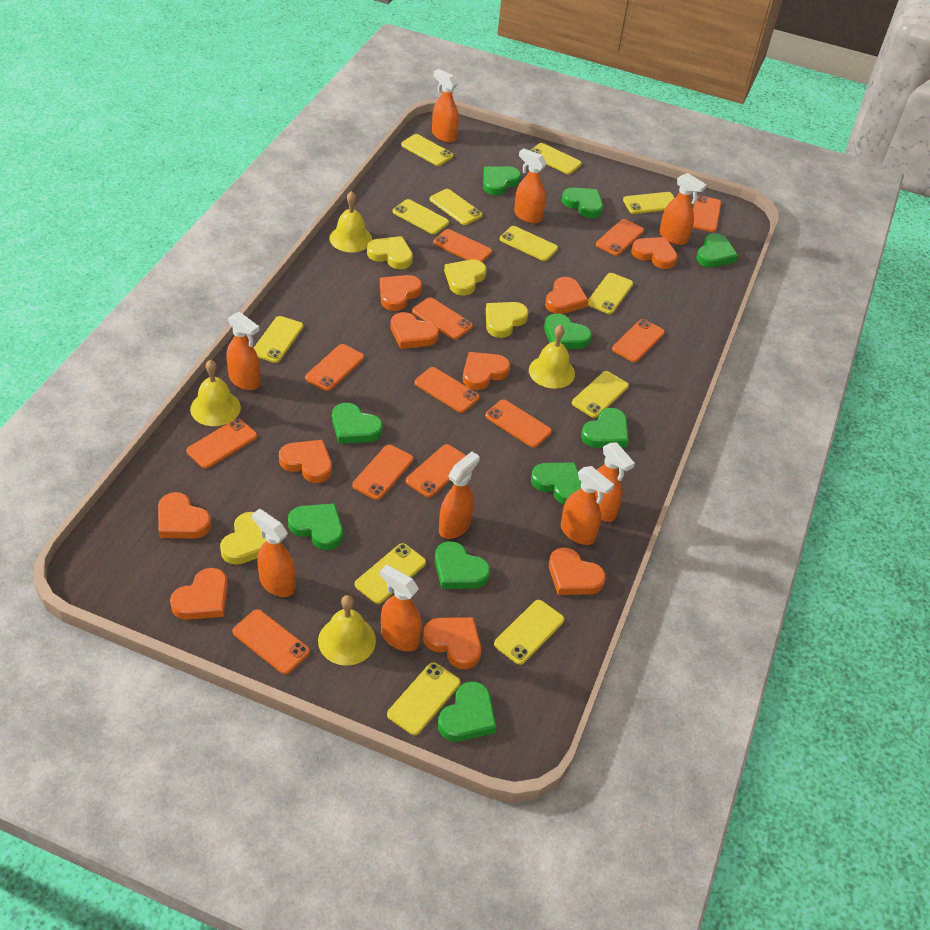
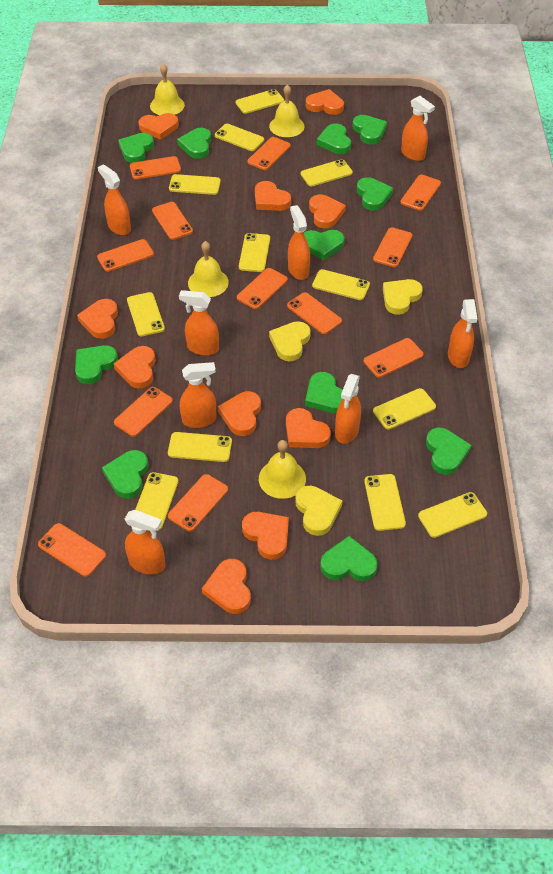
green heart: 10 -> 11
orange spray bottle: 9 -> 8
yellow heart: 4 -> 3

